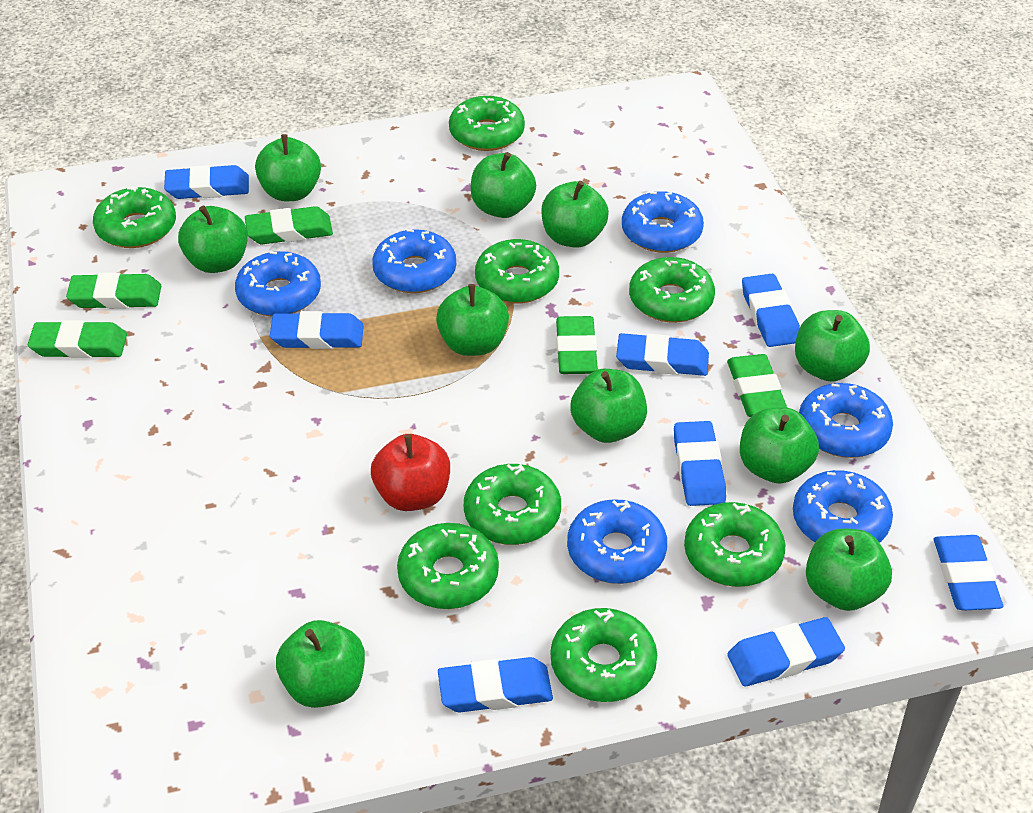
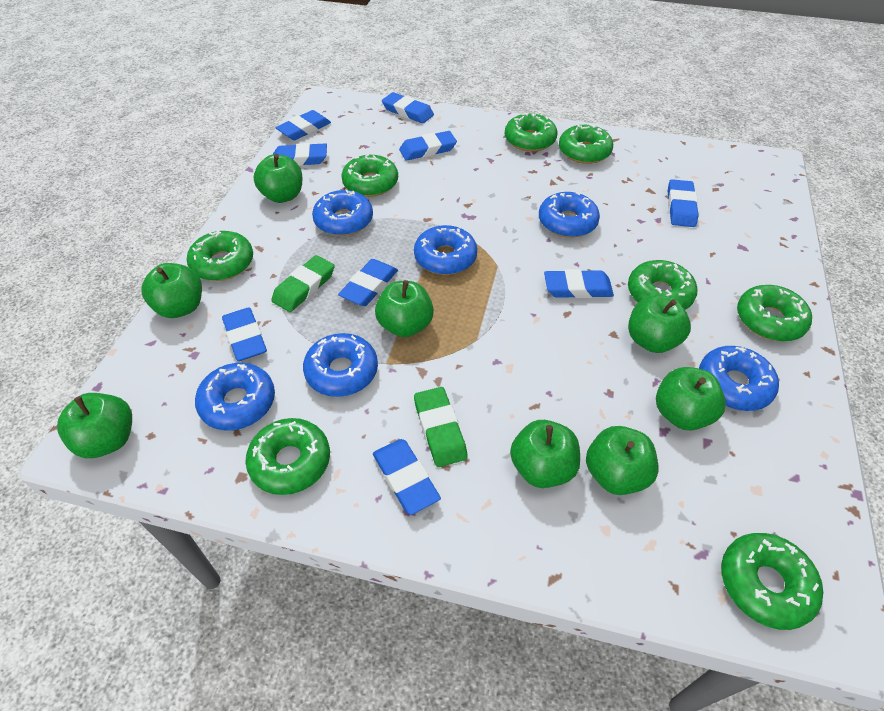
blue eraser: 8 -> 9
green apple: 10 -> 8
green eraser: 5 -> 2
red apple: 1 -> 0

